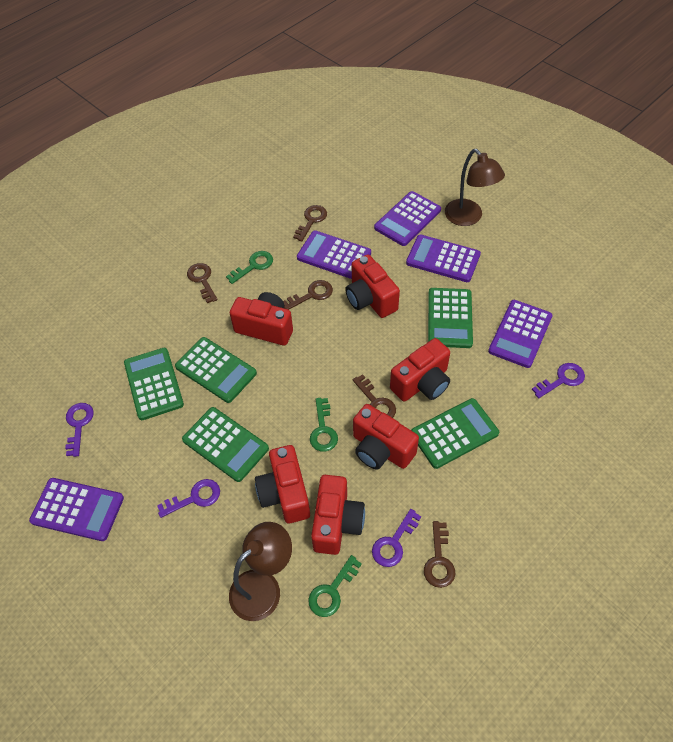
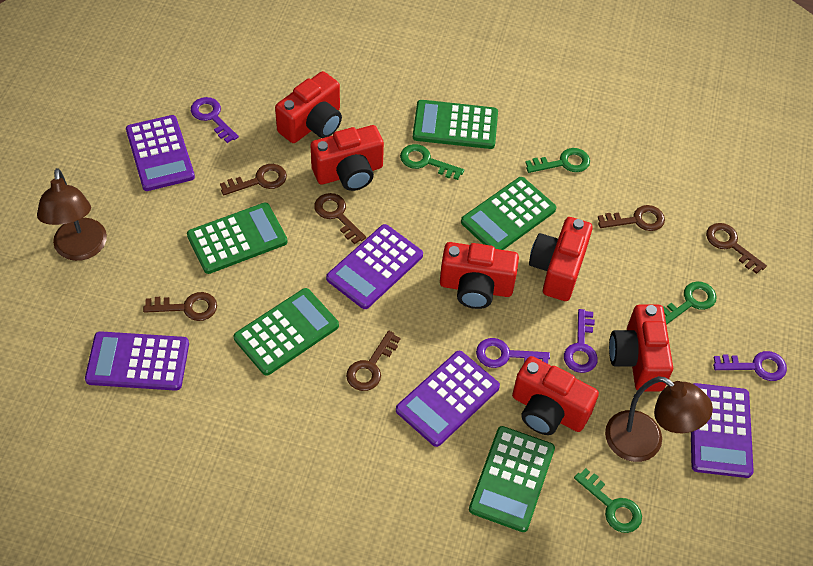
brown key: 5 -> 6
green key: 3 -> 4

